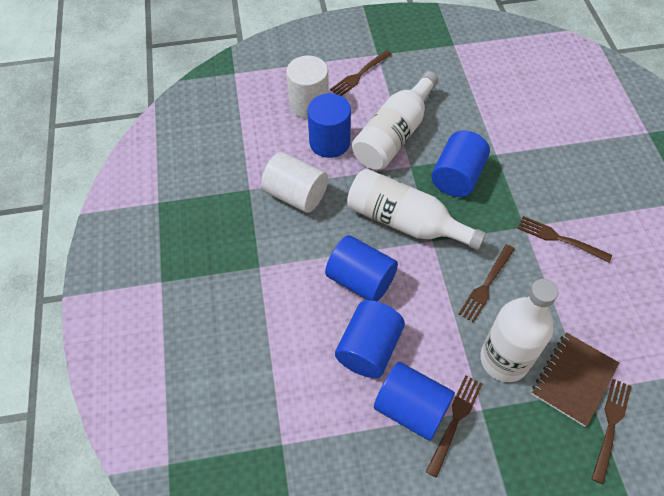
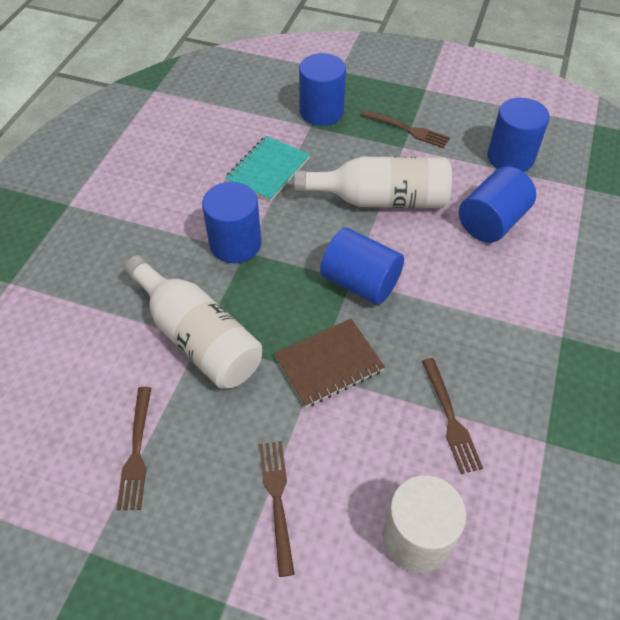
brown fork: 5 -> 4
turquoise notebook: 0 -> 1
white bottle: 3 -> 2
white cylinder: 2 -> 1

